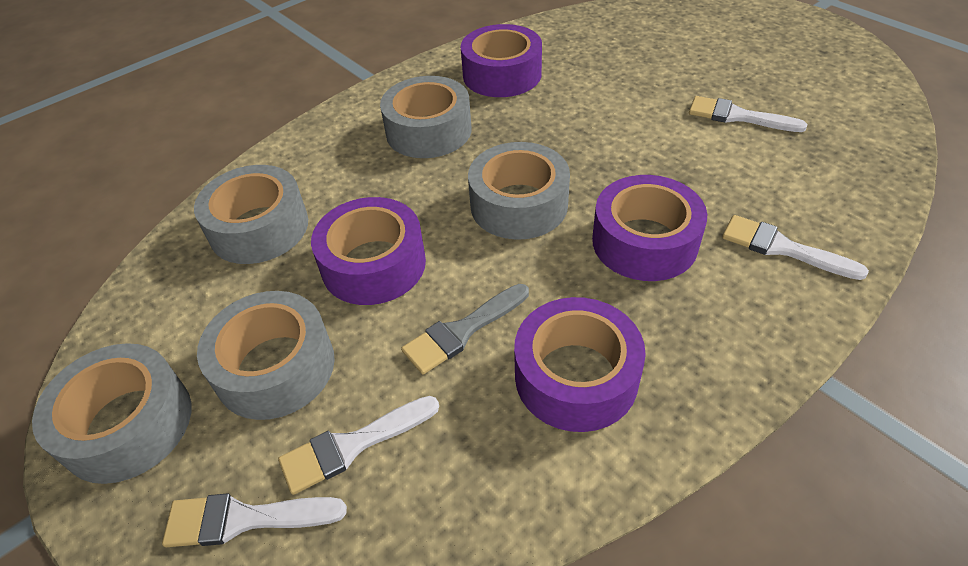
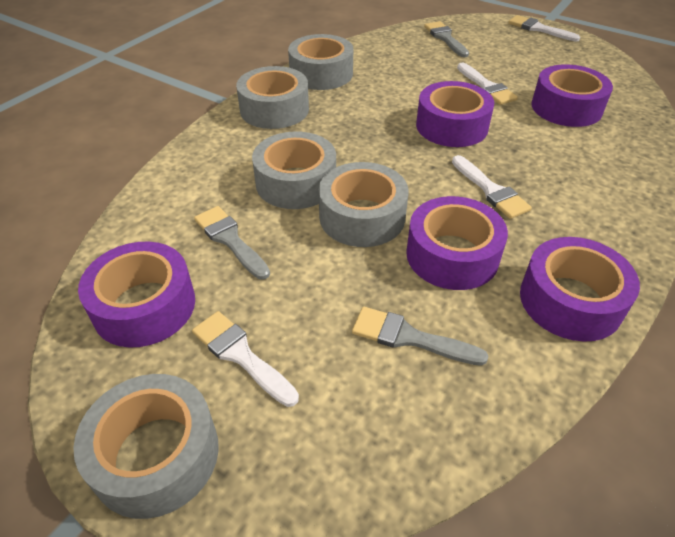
grey brush: 1 -> 3
purple tape: 4 -> 5

